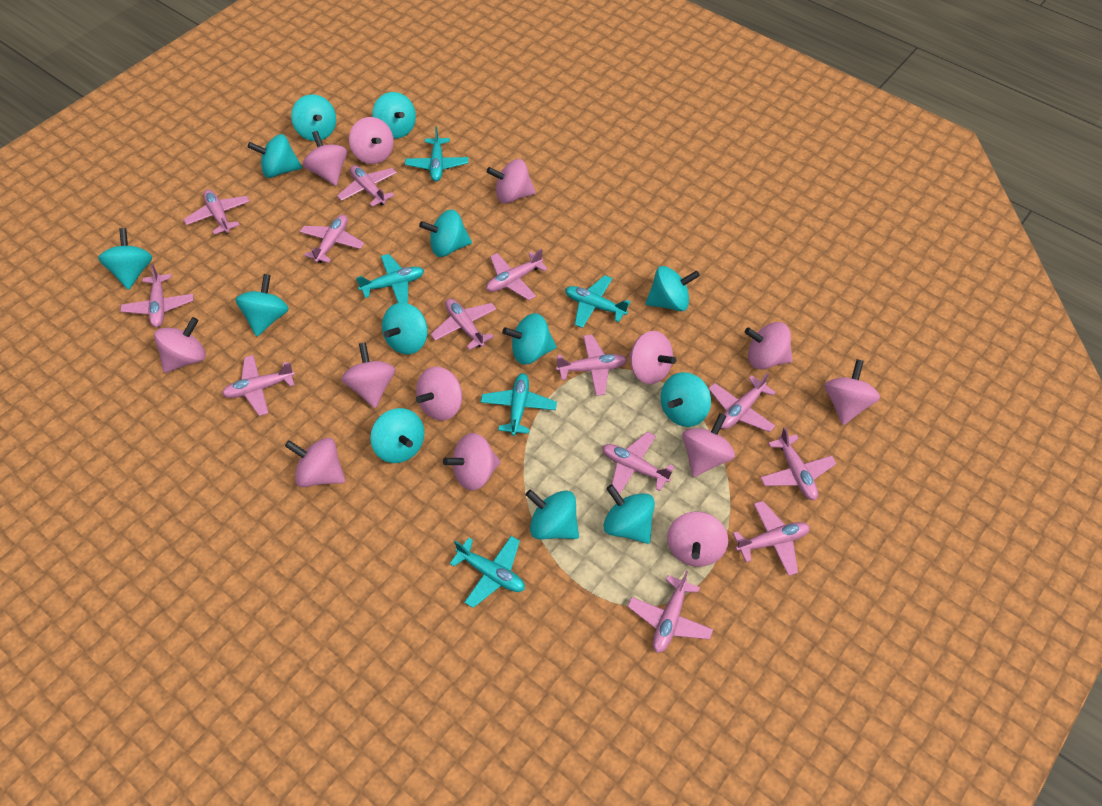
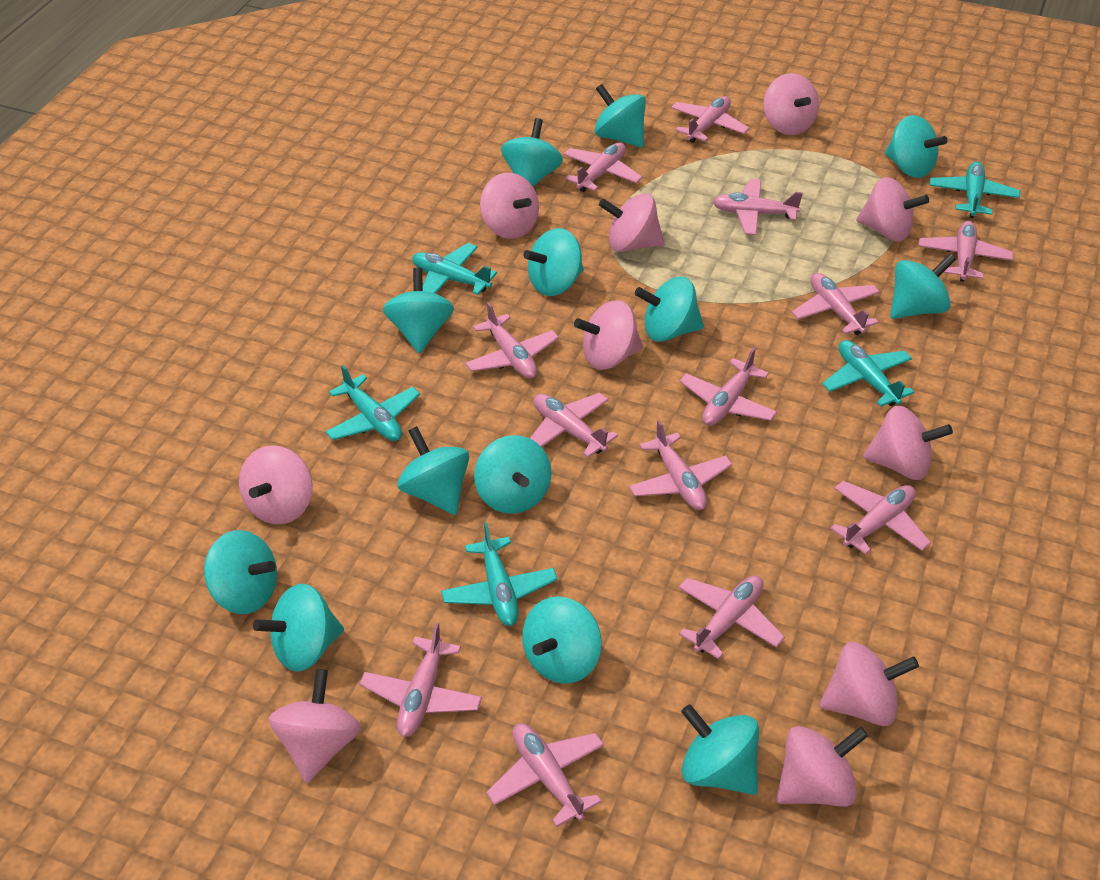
pink spinning top: 13 -> 10

